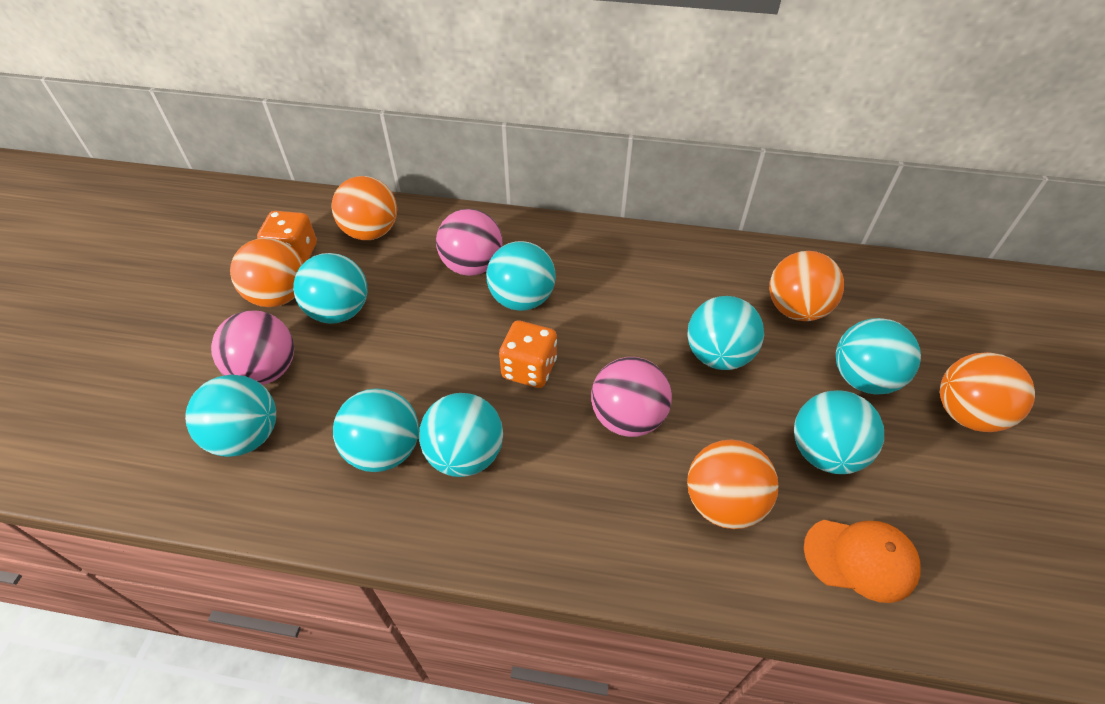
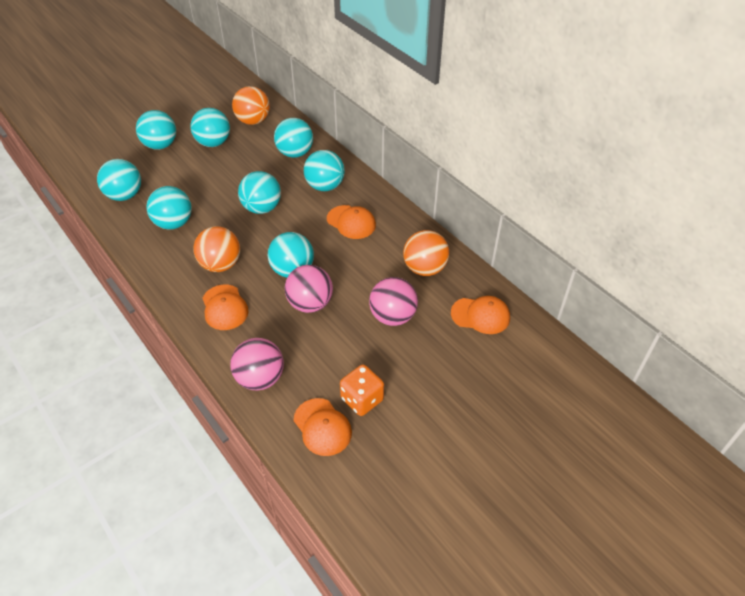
orange ball: 5 -> 3
orange cap: 1 -> 4
orange dice: 2 -> 1

